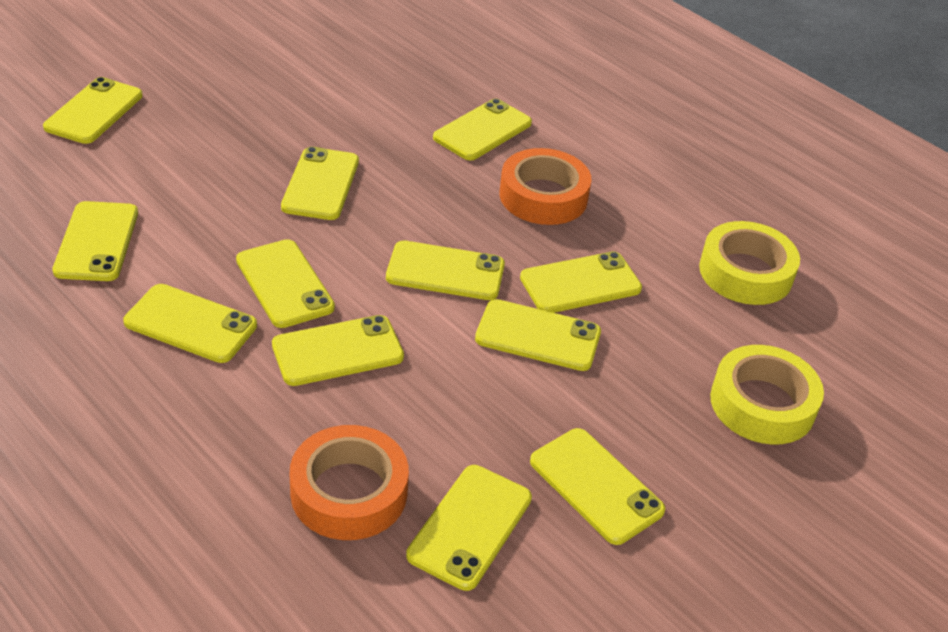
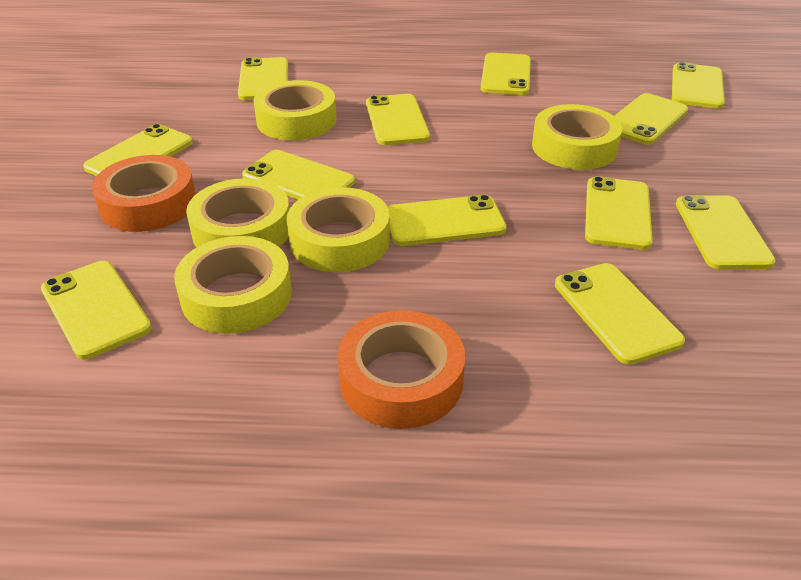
yellow tape: 2 -> 5

